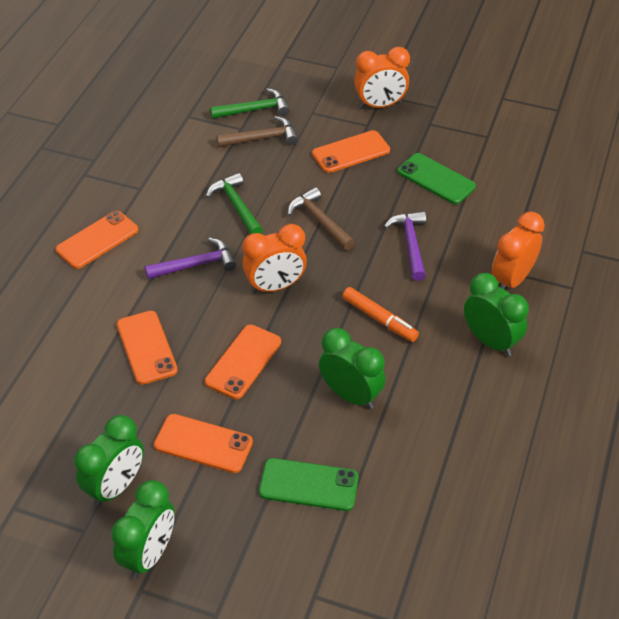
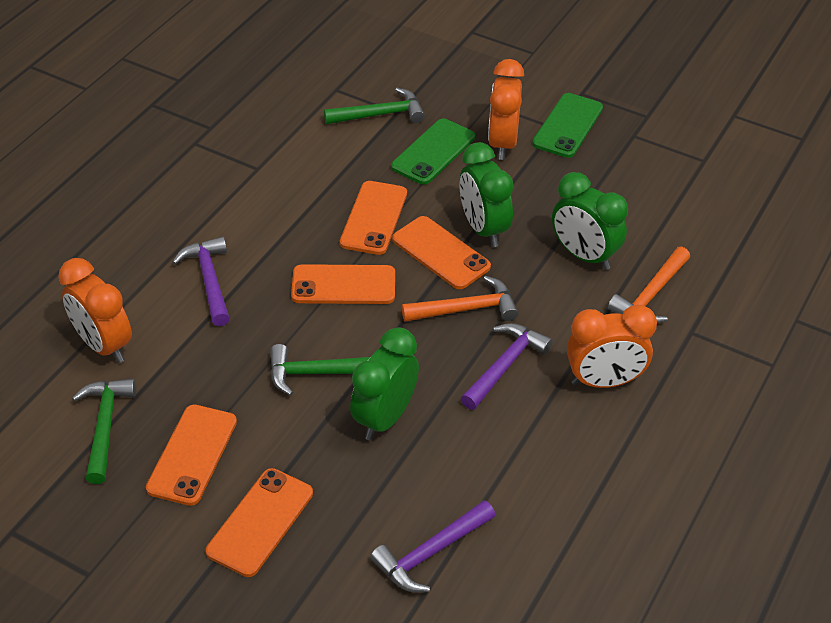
brown hammer: 2 -> 0
green clock: 4 -> 3
green hammer: 2 -> 3
orange hammer: 0 -> 2
orange marker: 1 -> 0
purple hammer: 2 -> 3

